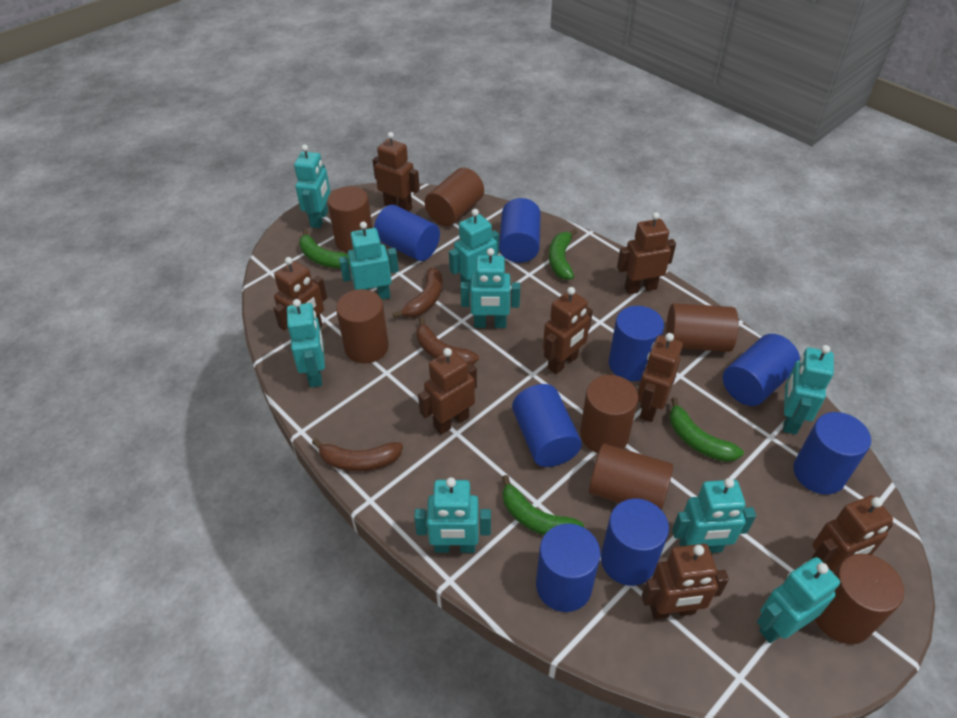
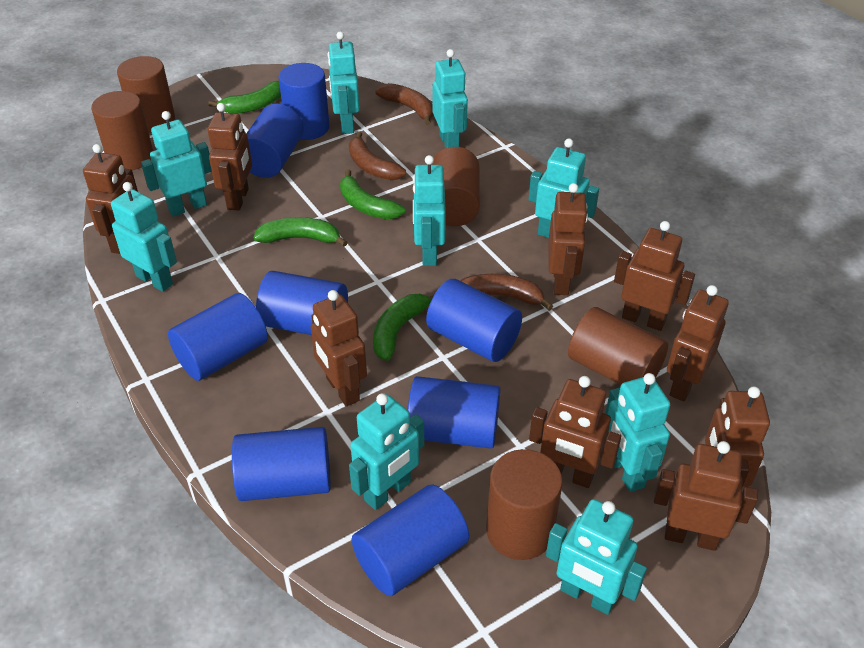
brown cylinder: 7 -> 5
brown robot: 8 -> 9

